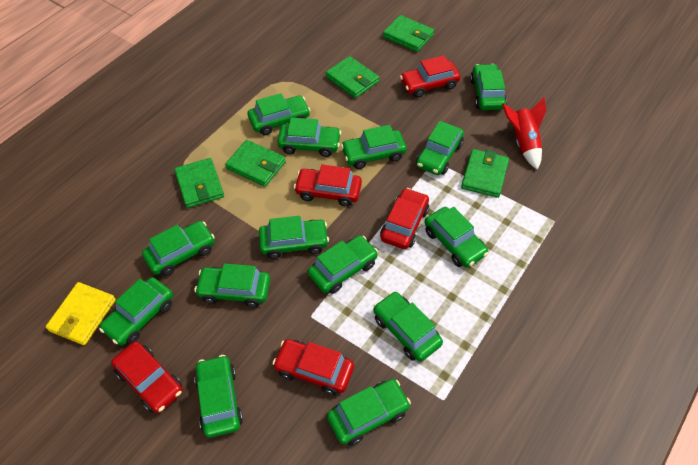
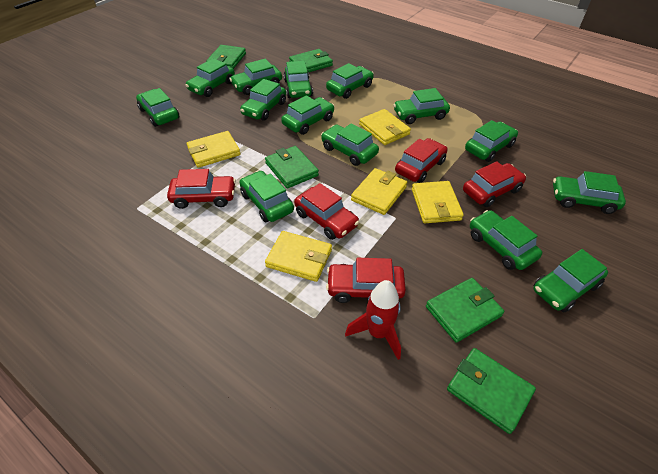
yellow wallet: 1 -> 5

